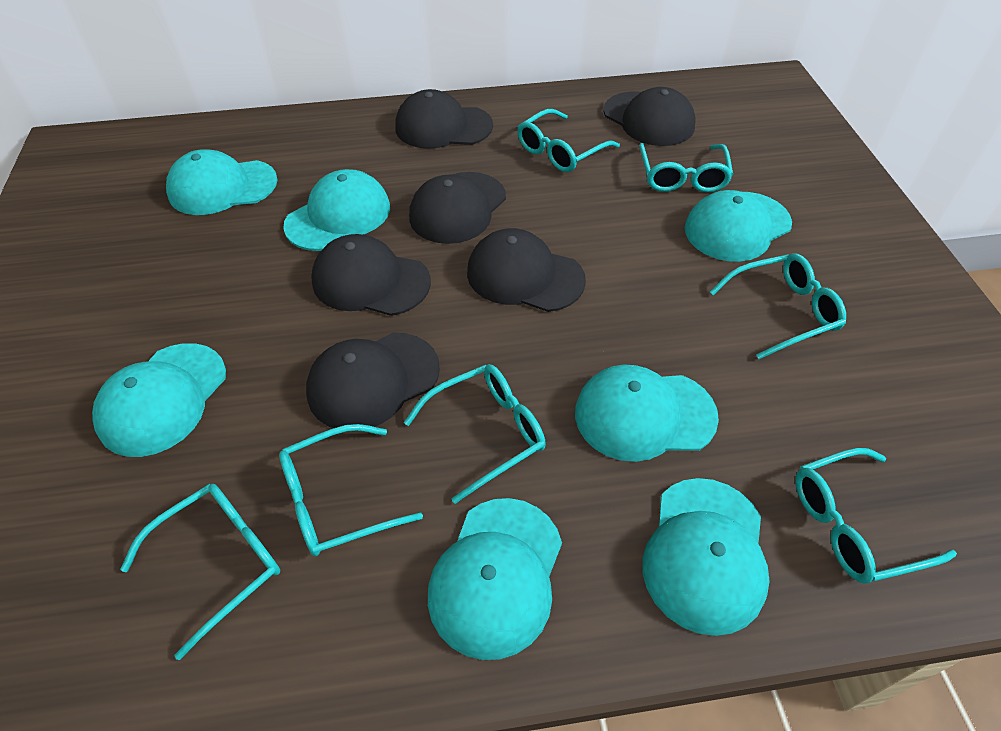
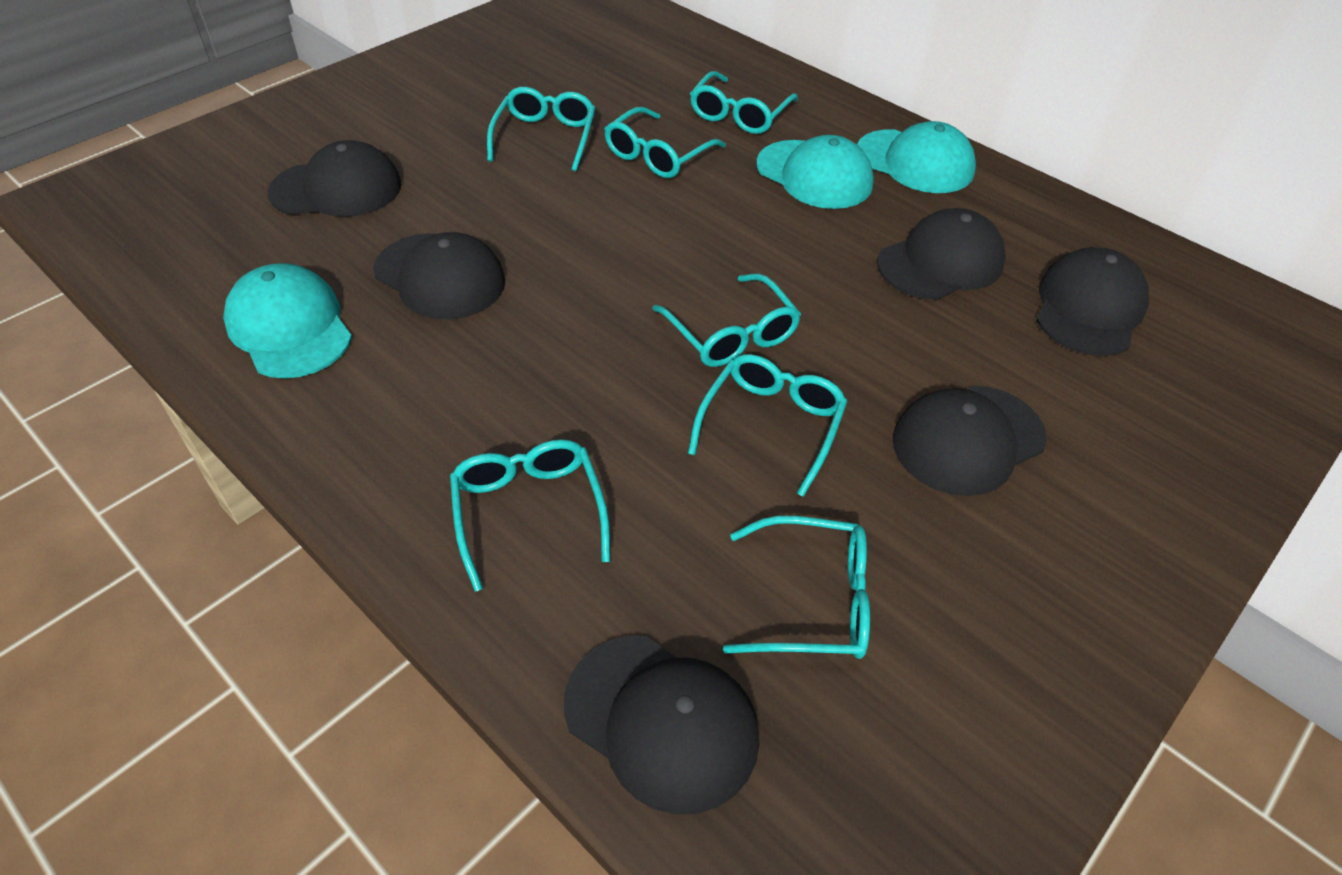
turquoise cap: 7 -> 3

